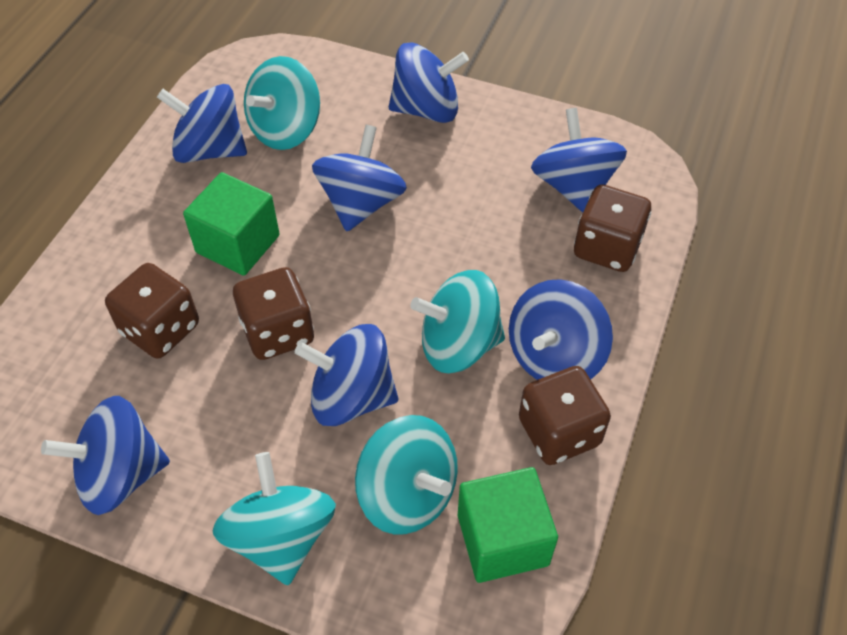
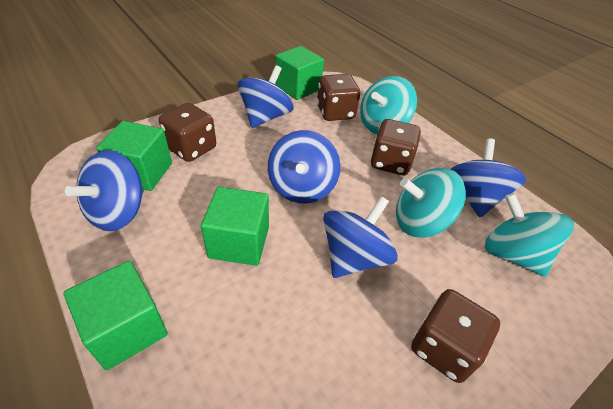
blue spinning top: 7 -> 5
green cube: 2 -> 4
turquoise spinning top: 4 -> 3

